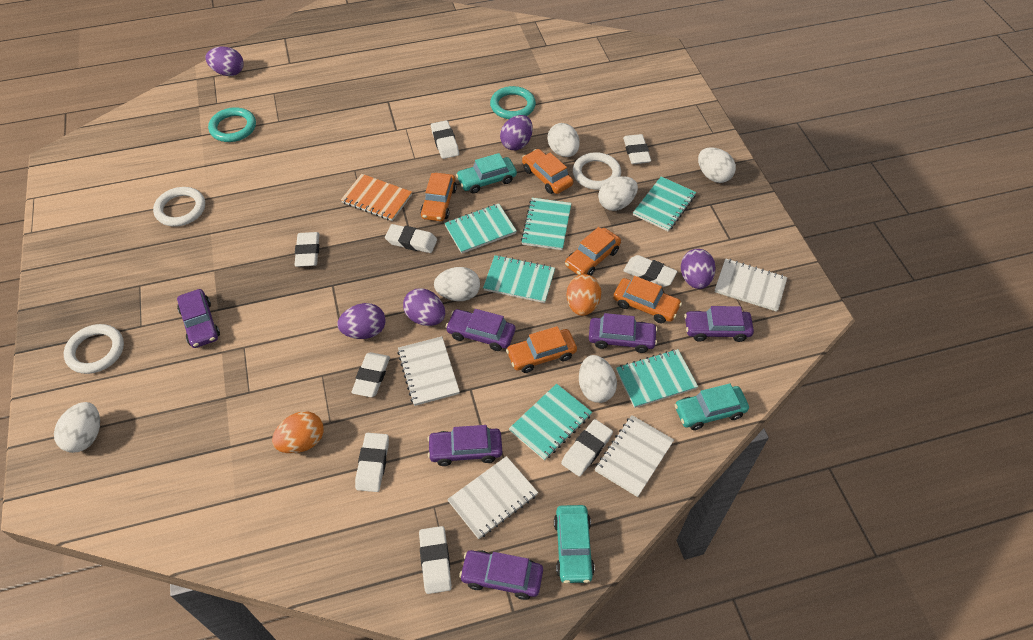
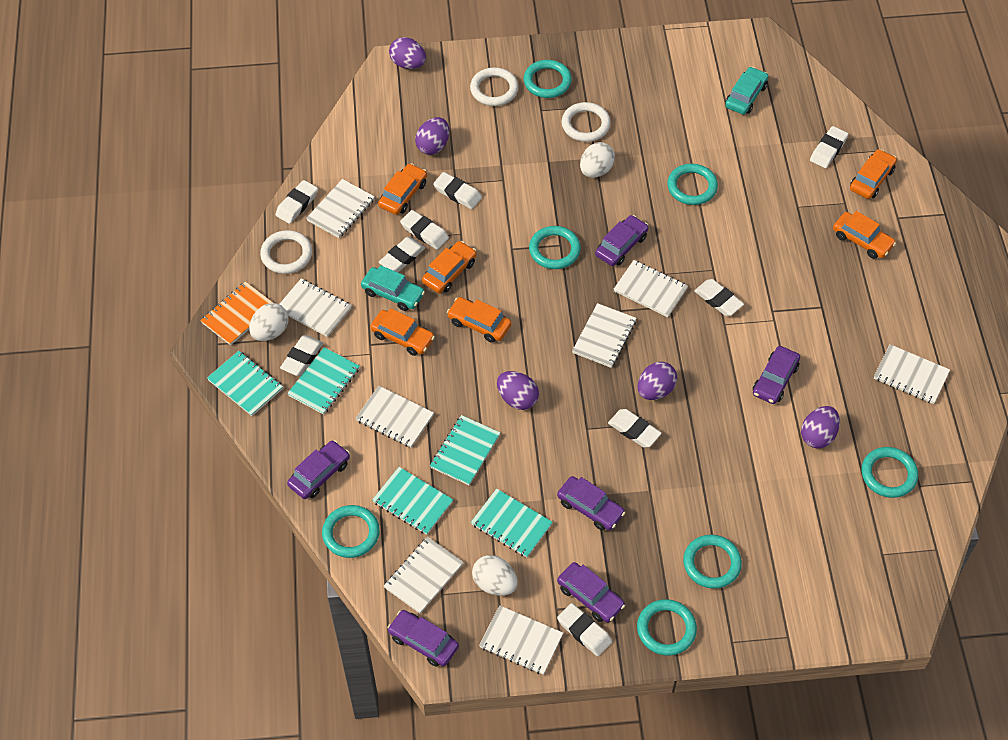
orange car: 5 -> 6
orange egg: 2 -> 0
turquoise car: 3 -> 2
turquoise notebook: 6 -> 5
turquoise ring: 2 -> 7
white egg: 6 -> 3
white notebook: 4 -> 8

